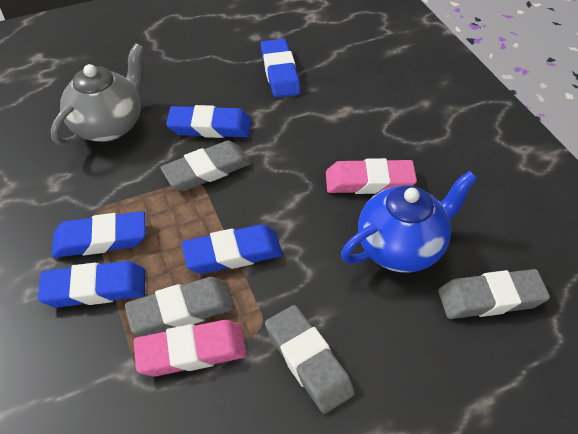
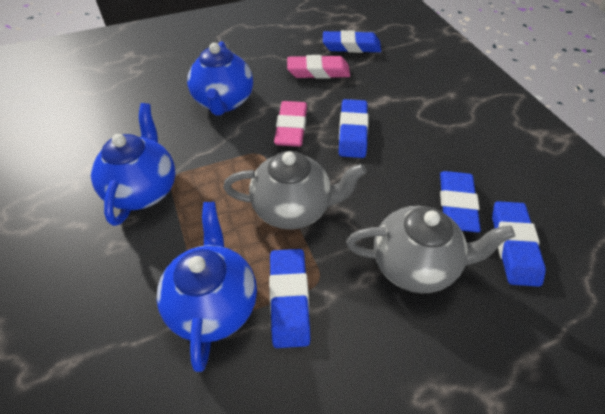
blue teapot: 1 -> 3
grey eraser: 4 -> 0
grey teapot: 1 -> 2

